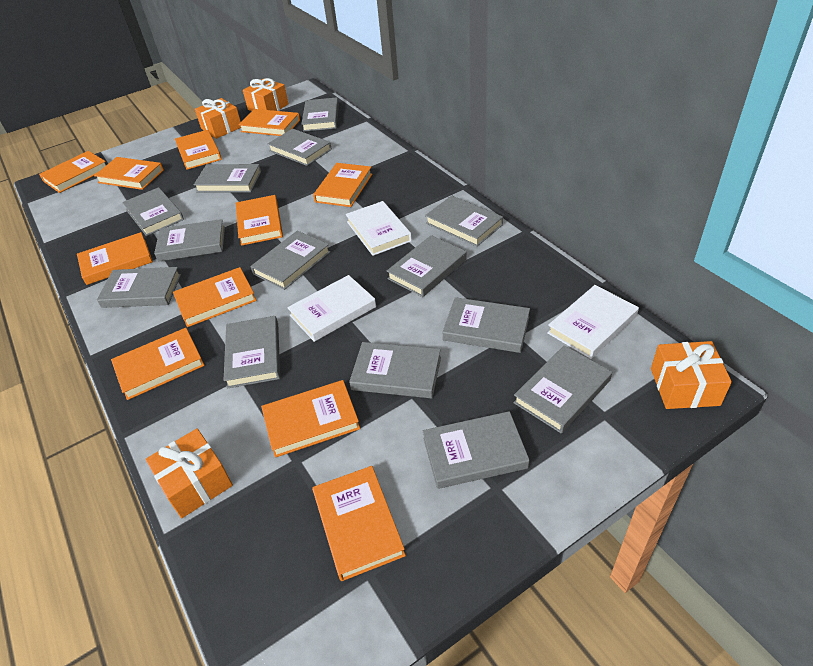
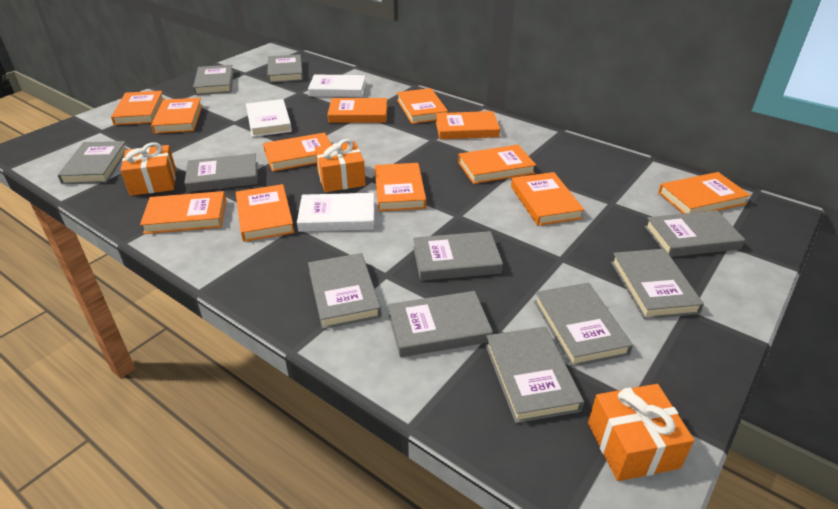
grey book: 14 -> 11
orange book: 11 -> 12
orange gift: 4 -> 3

